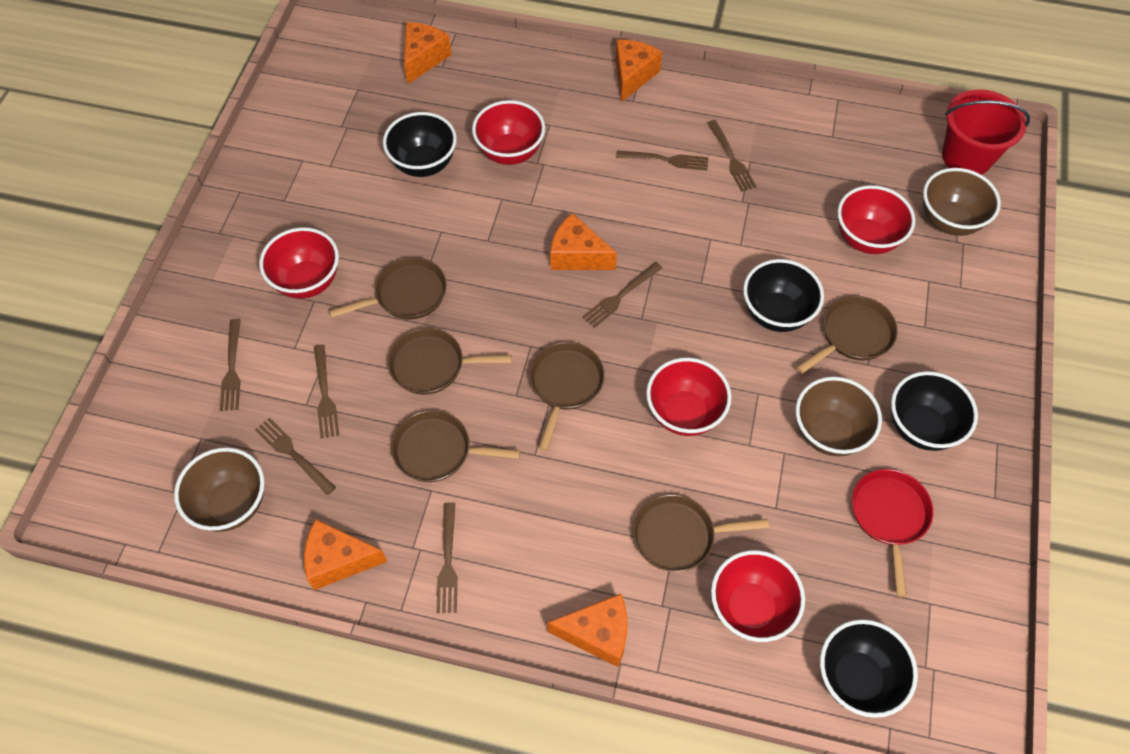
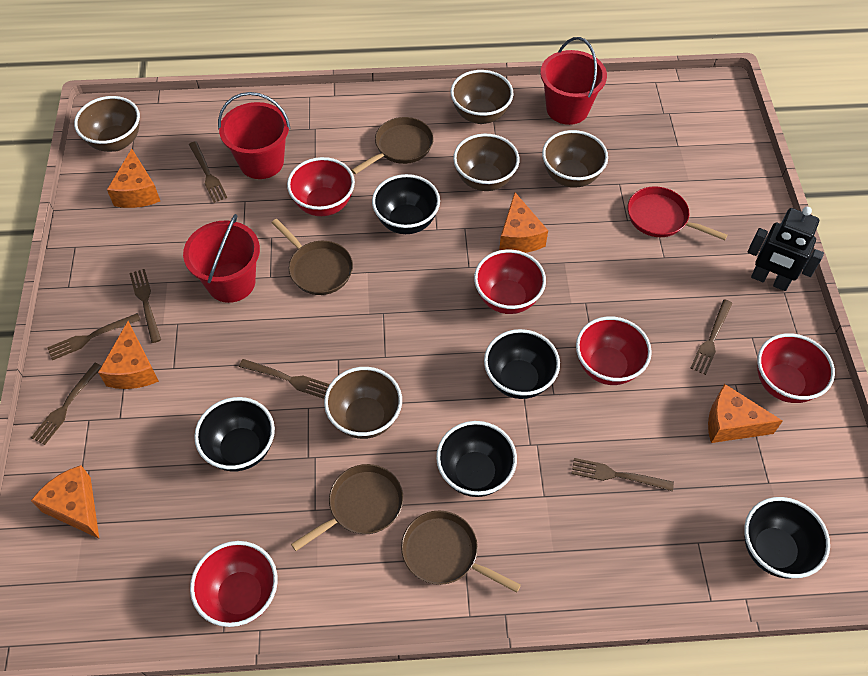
black bowl: 4 -> 5
black robot: 0 -> 1
brown bowl: 3 -> 5
brown pan: 6 -> 4
red bucket: 1 -> 3

